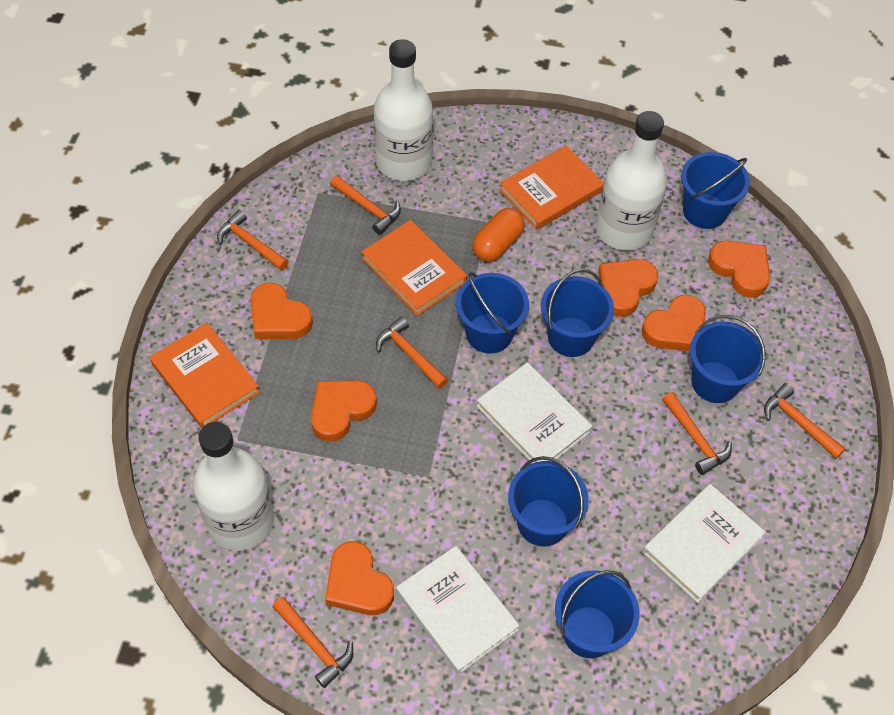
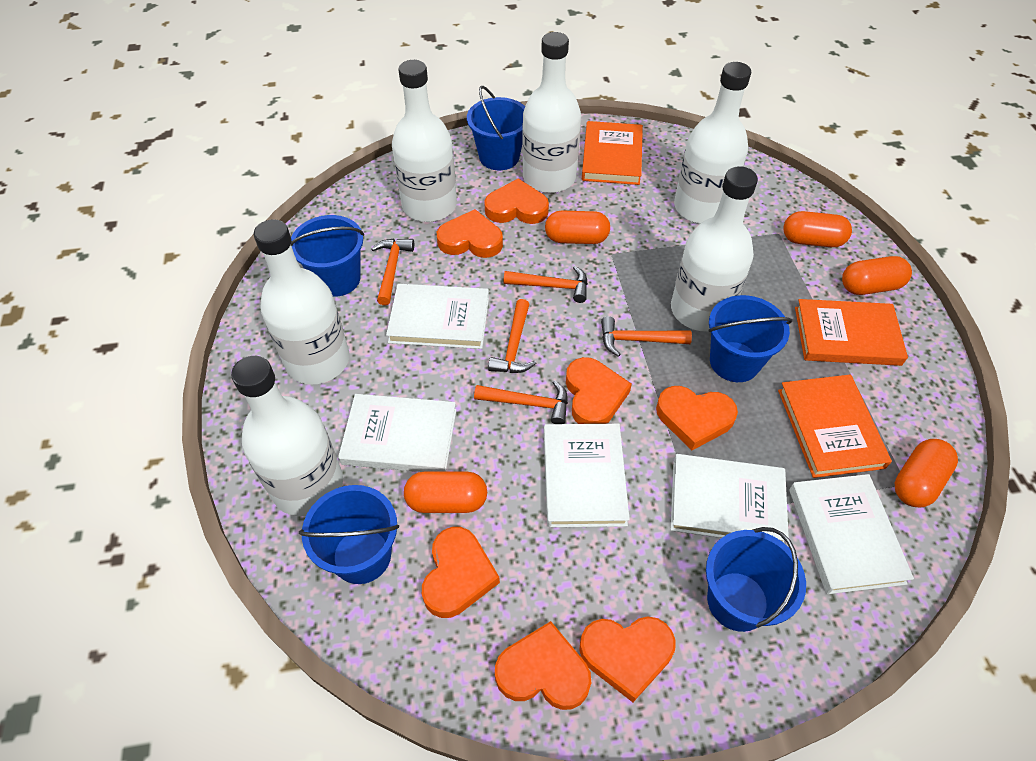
blue bucket: 6 -> 5
orange capsule: 1 -> 5
orange hammer: 6 -> 5
orange heart: 6 -> 7
white book: 3 -> 5
white bottle: 3 -> 6

